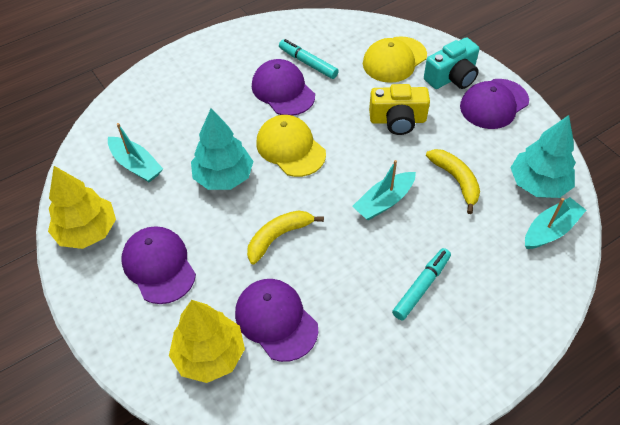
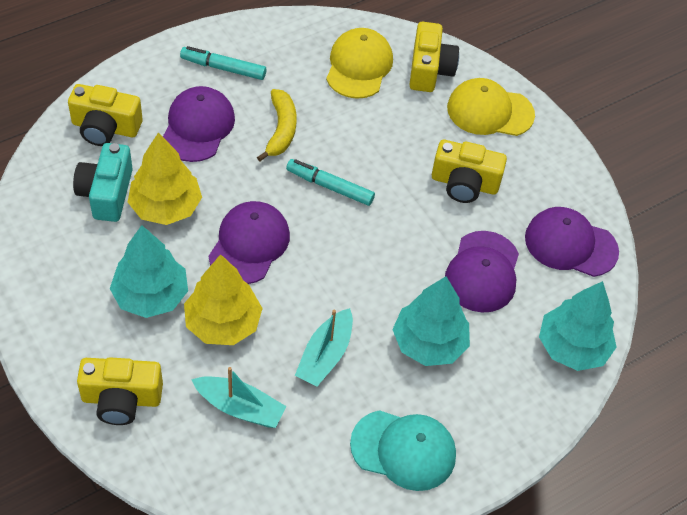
turquoise boat: 3 -> 2
turquoise cap: 0 -> 1
turquoise tree: 2 -> 3
yellow banana: 2 -> 1
yellow camera: 1 -> 4

